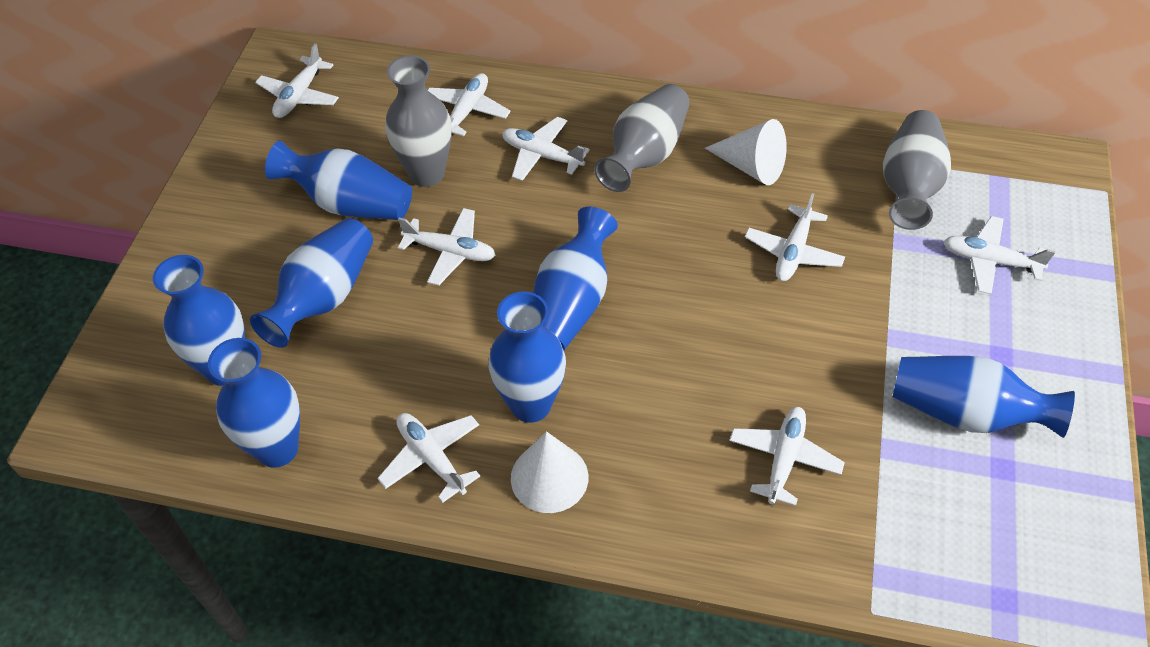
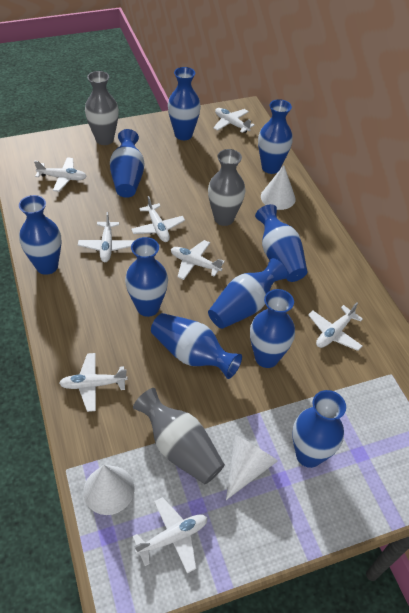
blue vase: 7 -> 10
white cone: 2 -> 3

